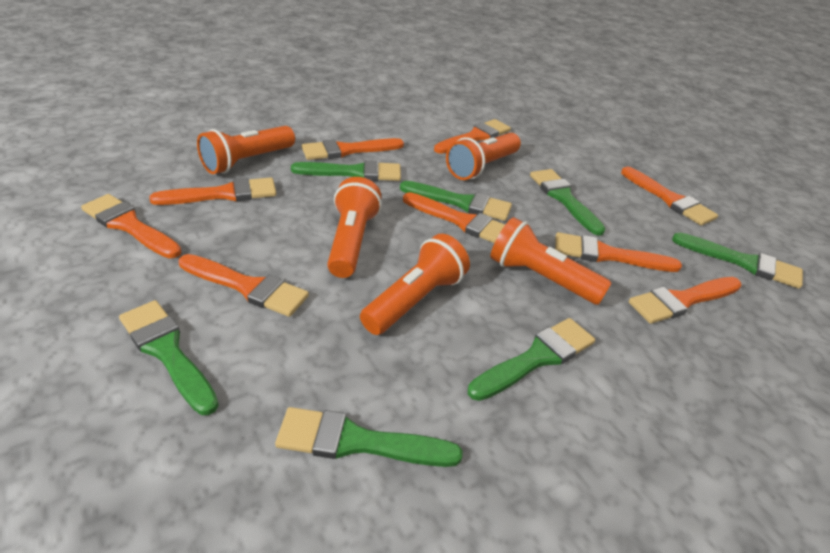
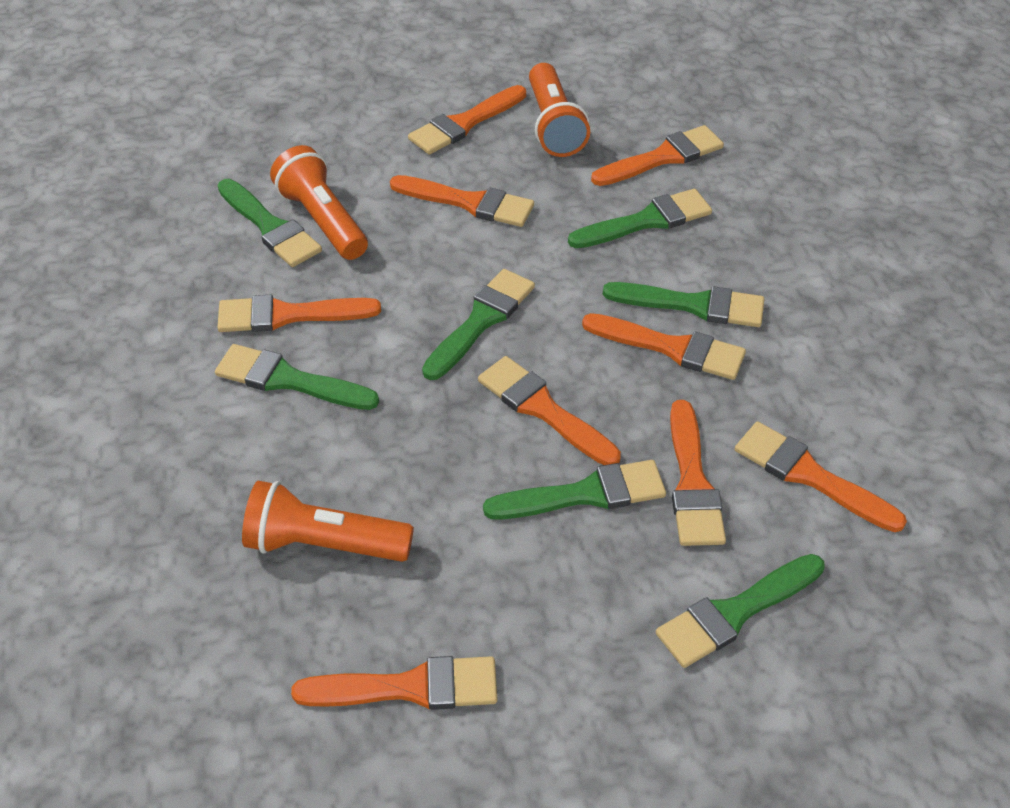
orange flashlight: 5 -> 3

